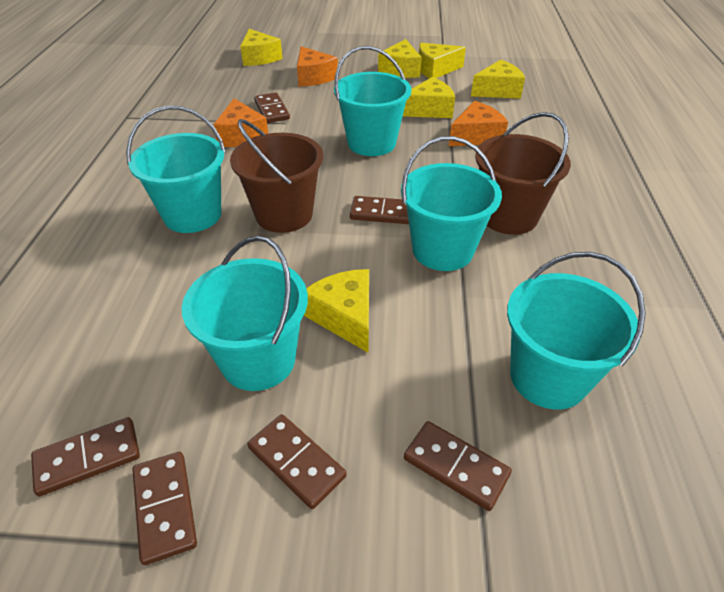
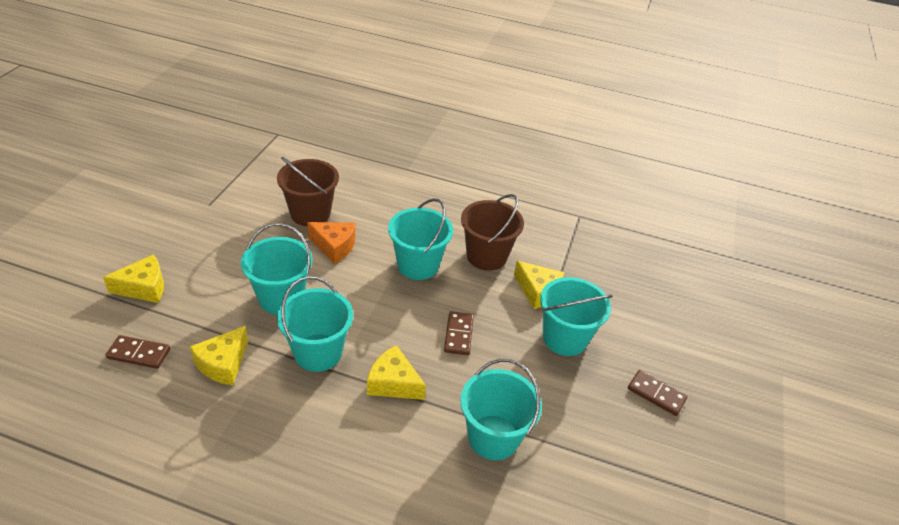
brown domino: 6 -> 3
orange cheese: 3 -> 1
yellow cheese: 6 -> 4

